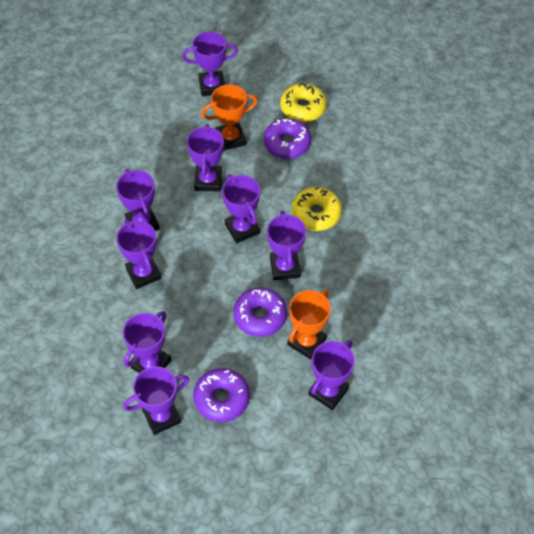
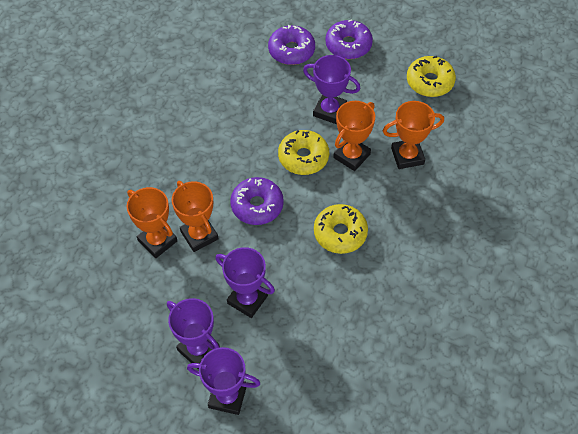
orange trophy: 2 -> 4
purple trophy: 9 -> 4
yellow donut: 2 -> 3

